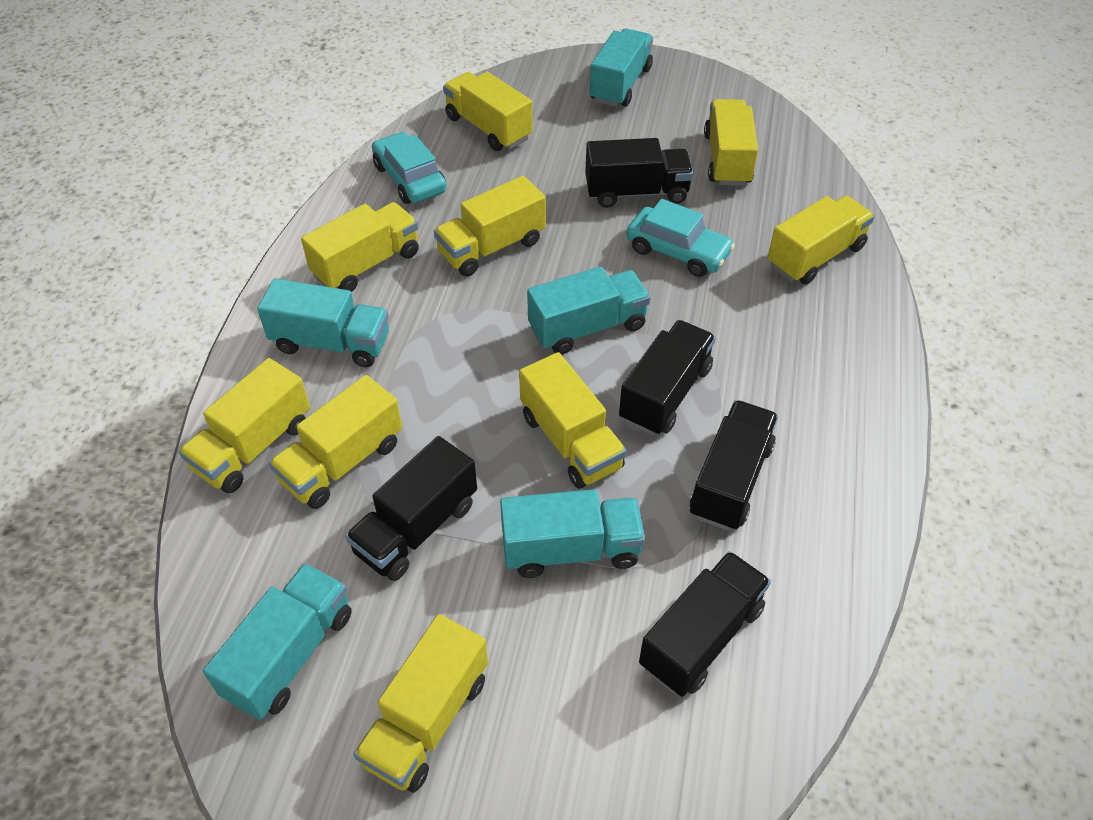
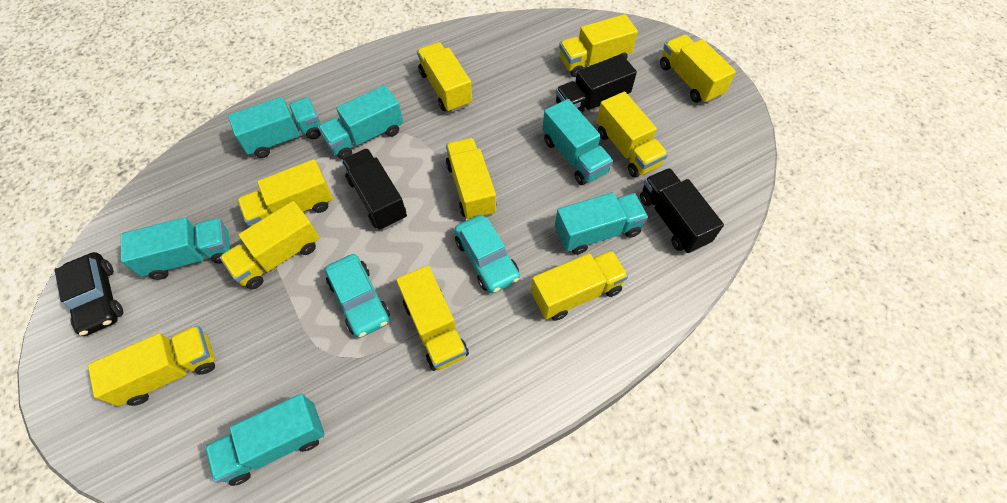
black car: 0 -> 1
black truck: 5 -> 3
turquoise truck: 5 -> 6
yellow truck: 9 -> 10

